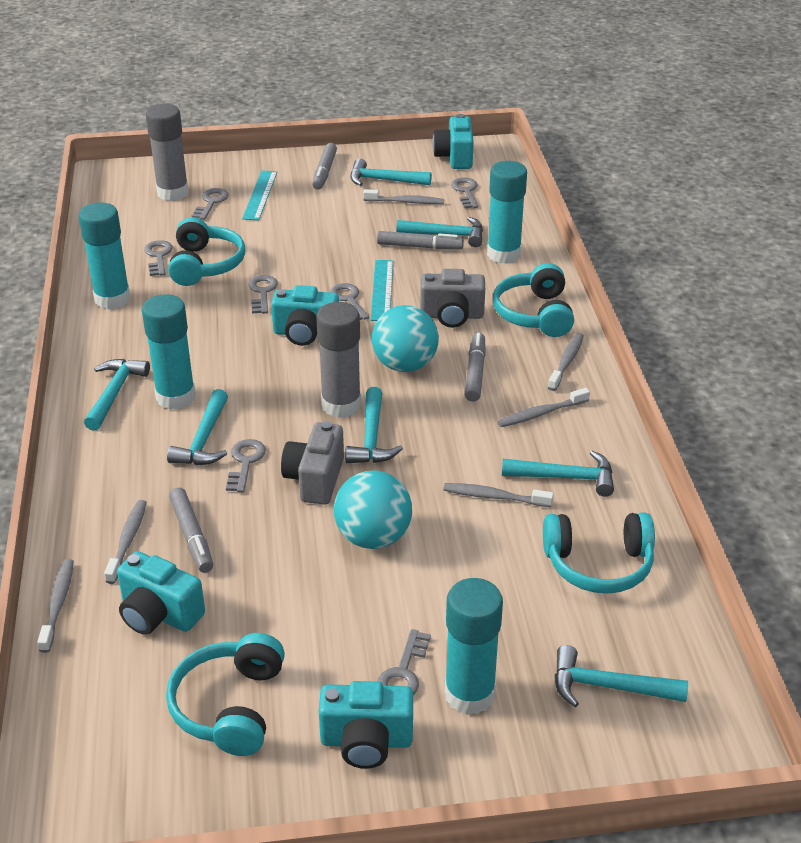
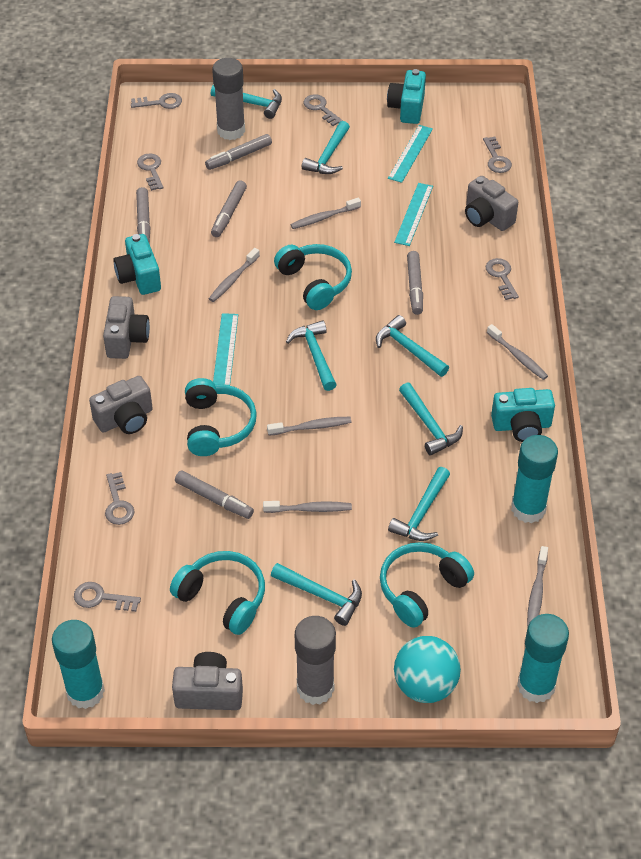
grey camera: 2 -> 4
grey marker: 4 -> 5
turquoise ball: 2 -> 1
turquoise camera: 4 -> 3
turquoise glue stick: 4 -> 3
turquoise ruler: 2 -> 3

